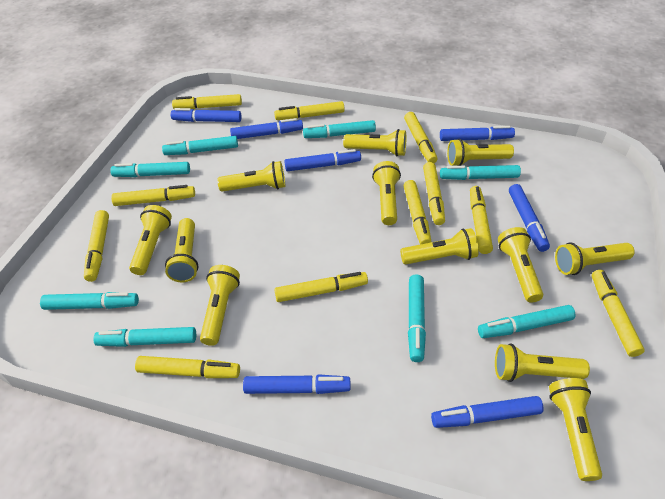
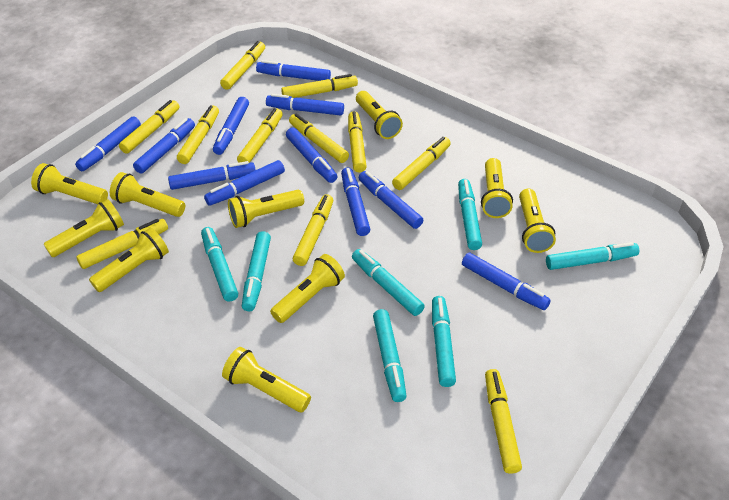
blue marker: 7 -> 11
turquoise marker: 8 -> 7
yellow flashlight: 12 -> 10

